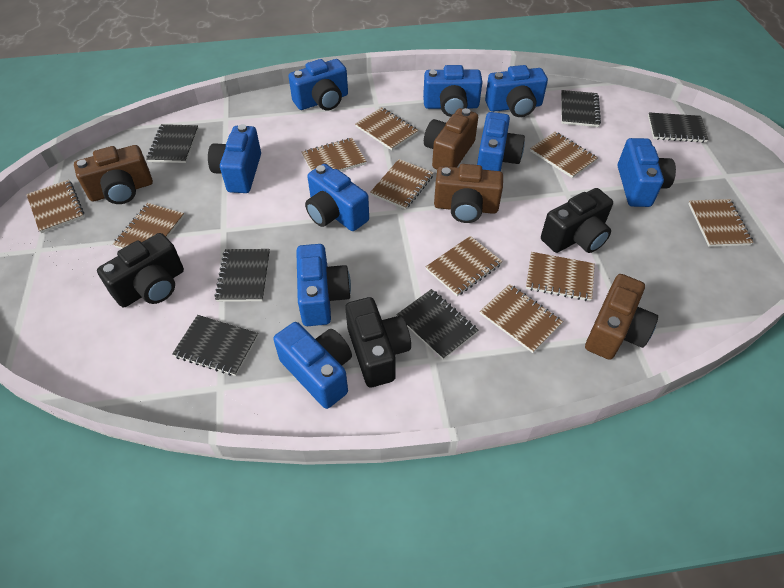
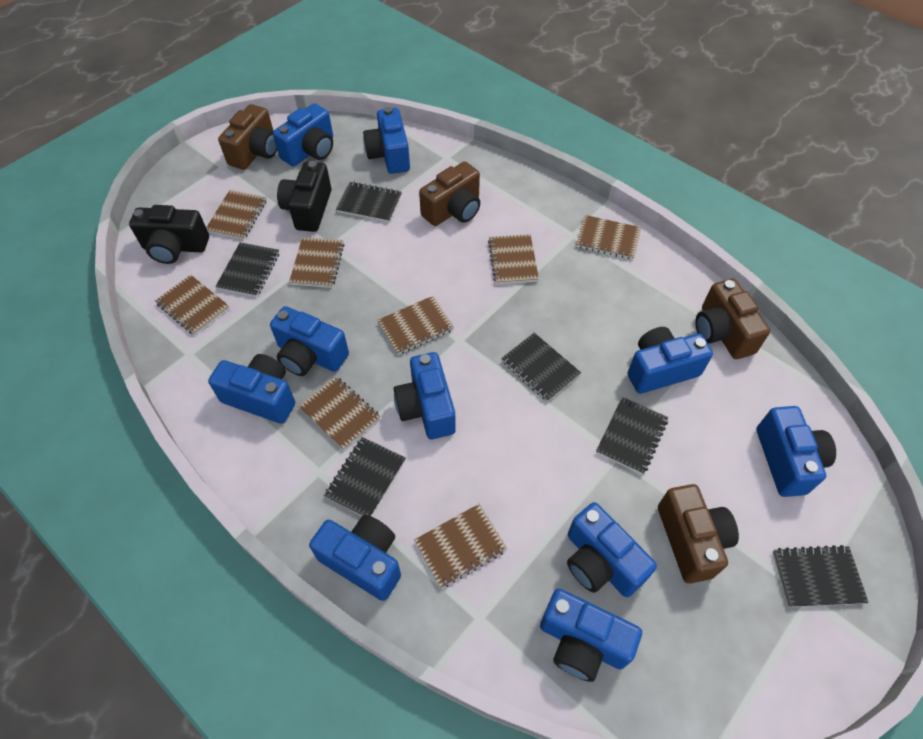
black camera: 3 -> 2
blue camera: 9 -> 10
brown notebook: 10 -> 8

